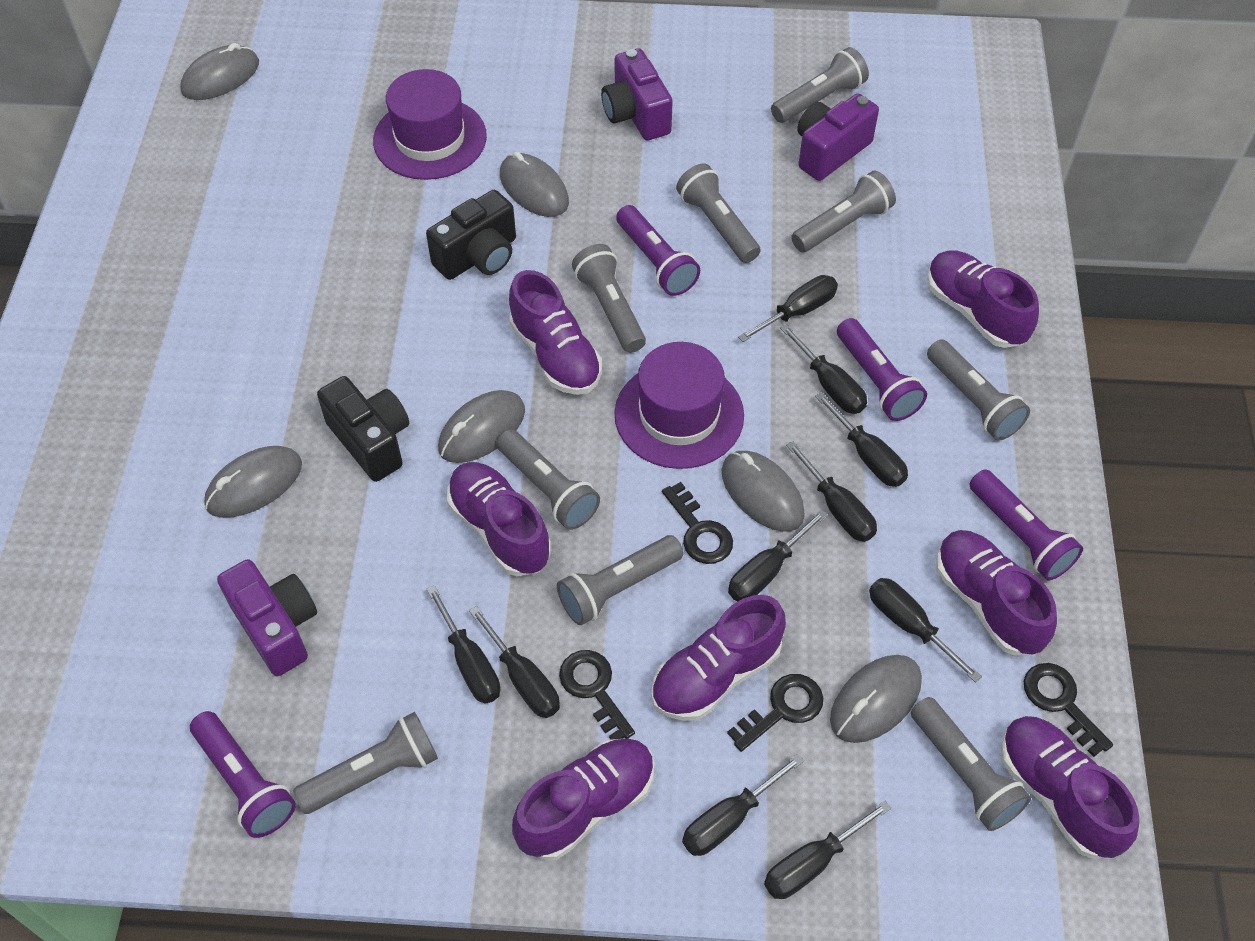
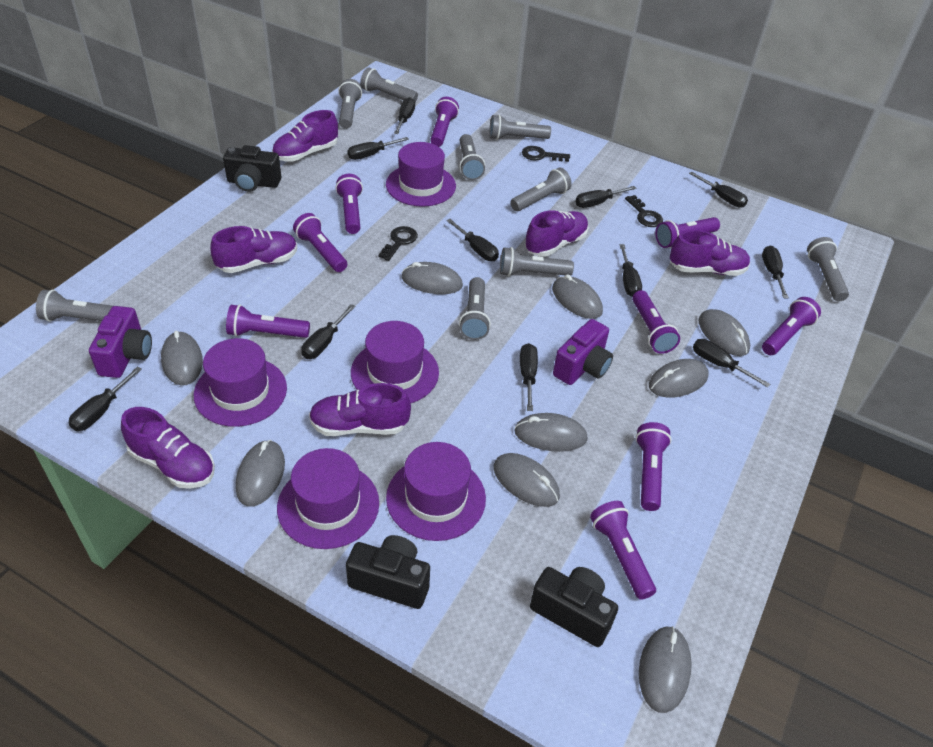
black camera: 2 -> 3
black key: 4 -> 3
black screwdriver: 10 -> 11
grey mouse: 6 -> 9
purple camera: 3 -> 2
purple flashlight: 4 -> 9
purple hat: 2 -> 5
purple shoe: 7 -> 6

